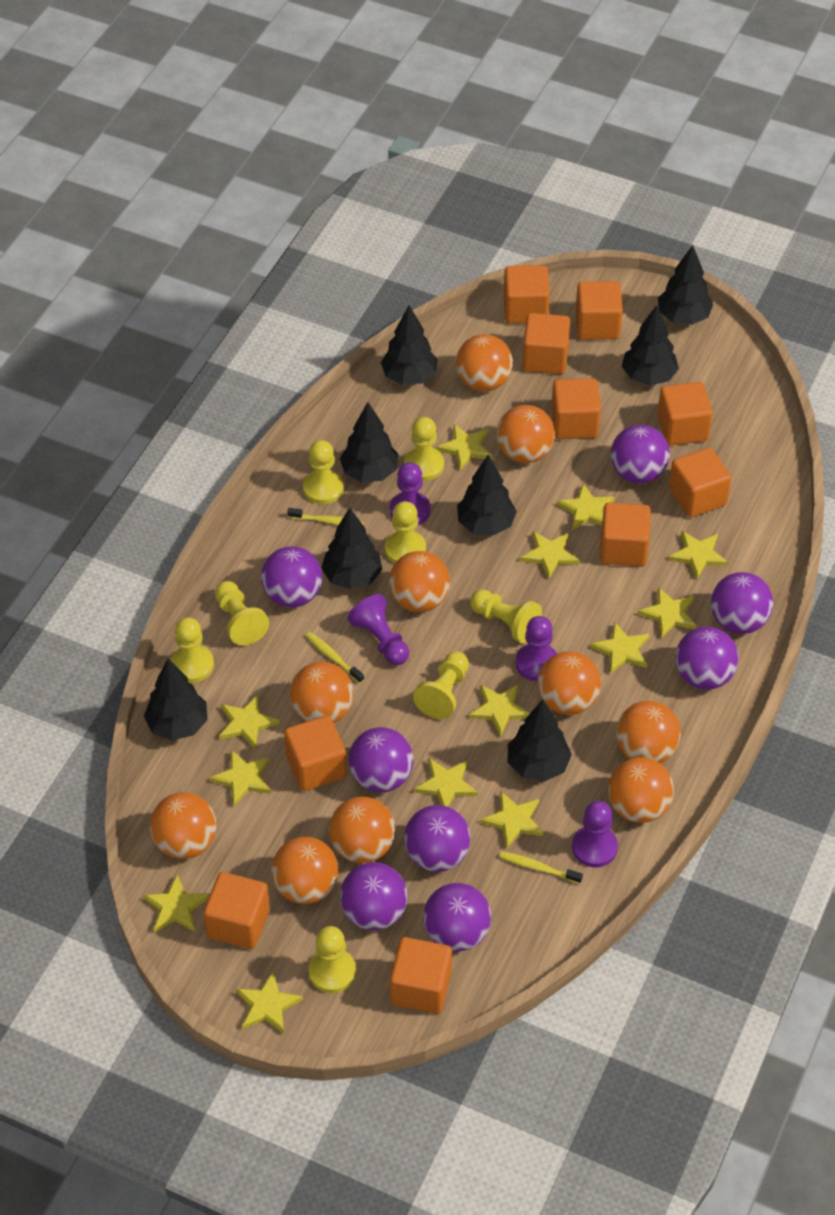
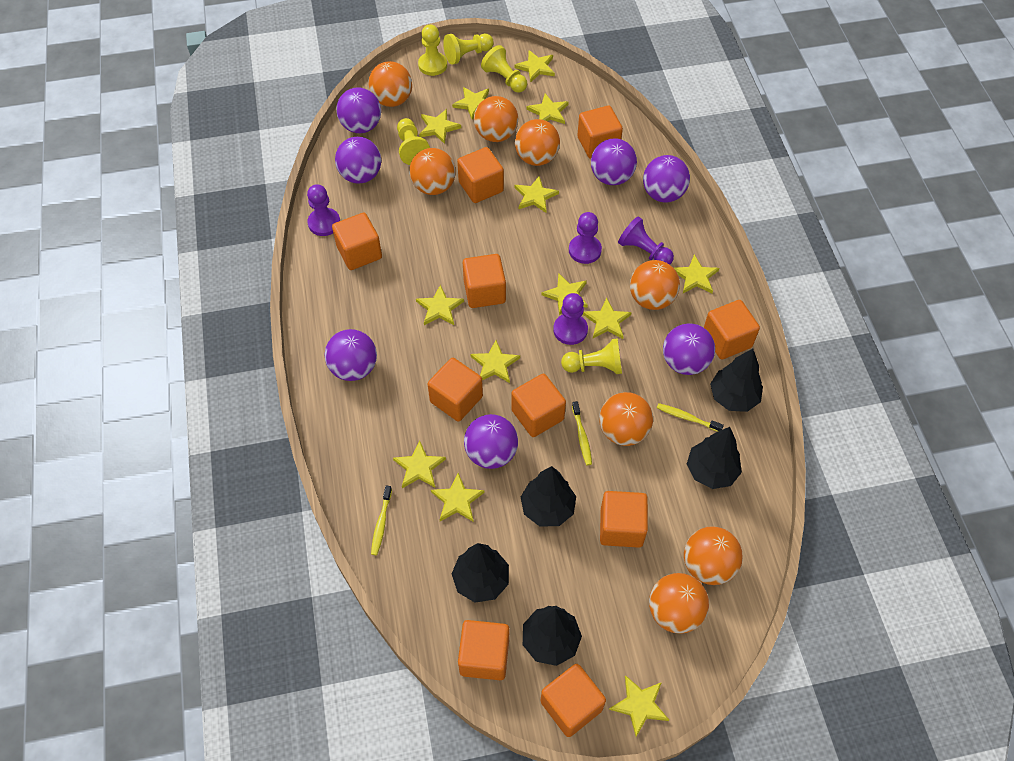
black tree: 8 -> 5
orange ball: 10 -> 8
purple ball: 8 -> 7
yellow pawn: 8 -> 5

